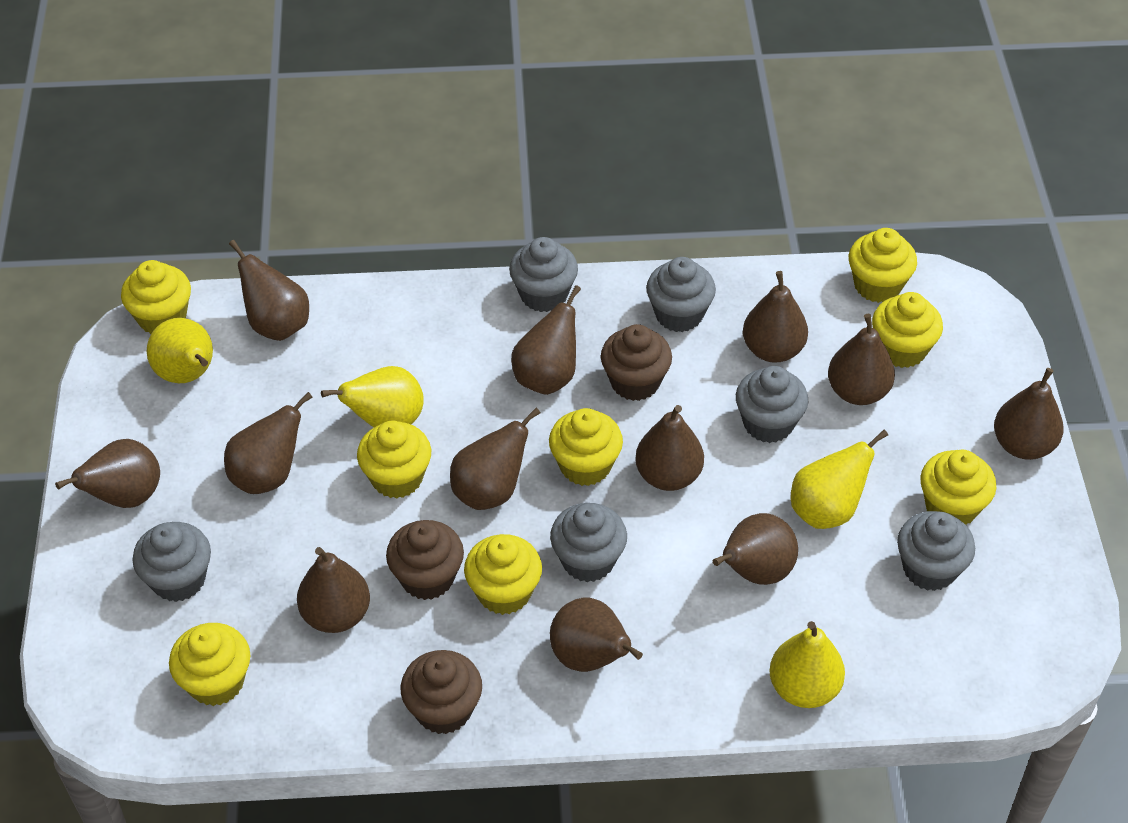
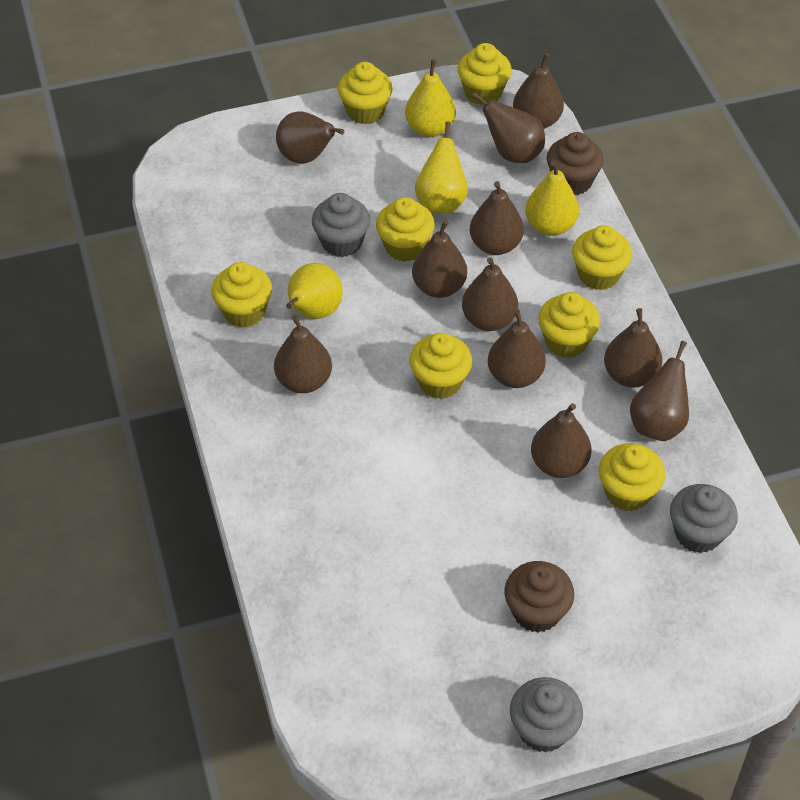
brown cupcake: 3 -> 2
brown pear: 12 -> 11
grey cupcake: 6 -> 3

